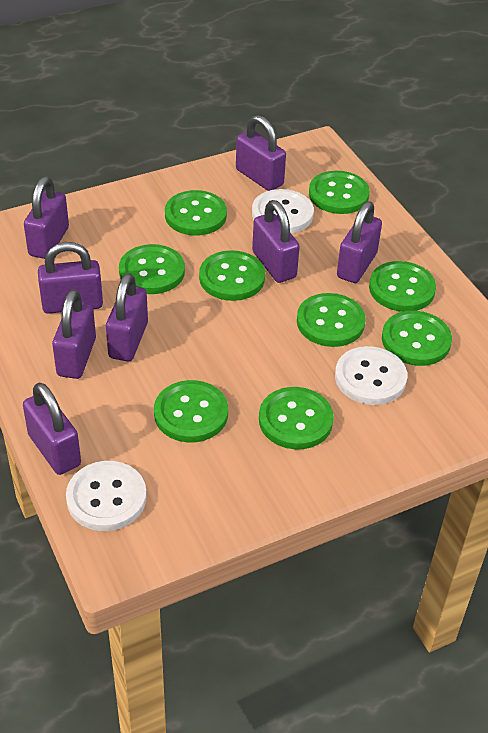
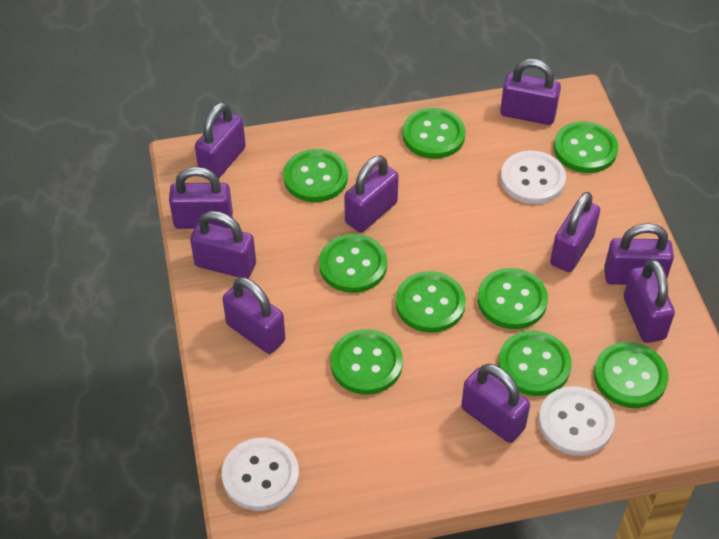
purple padlock: 8 -> 10

